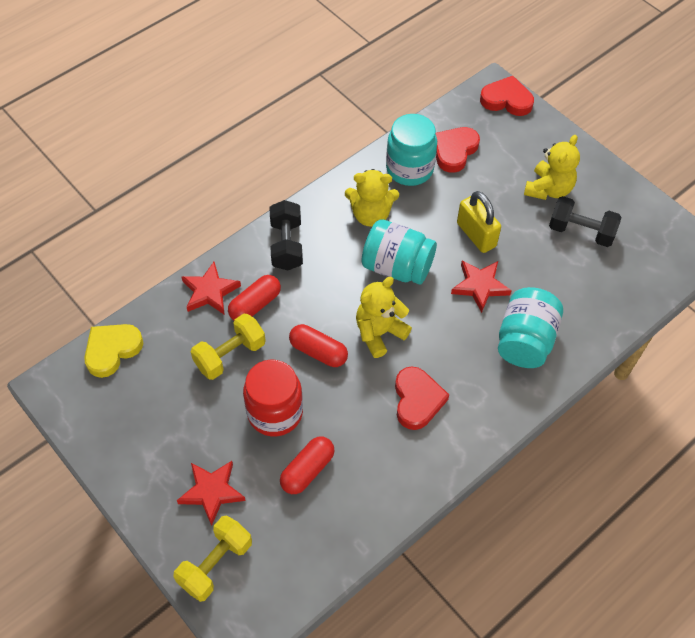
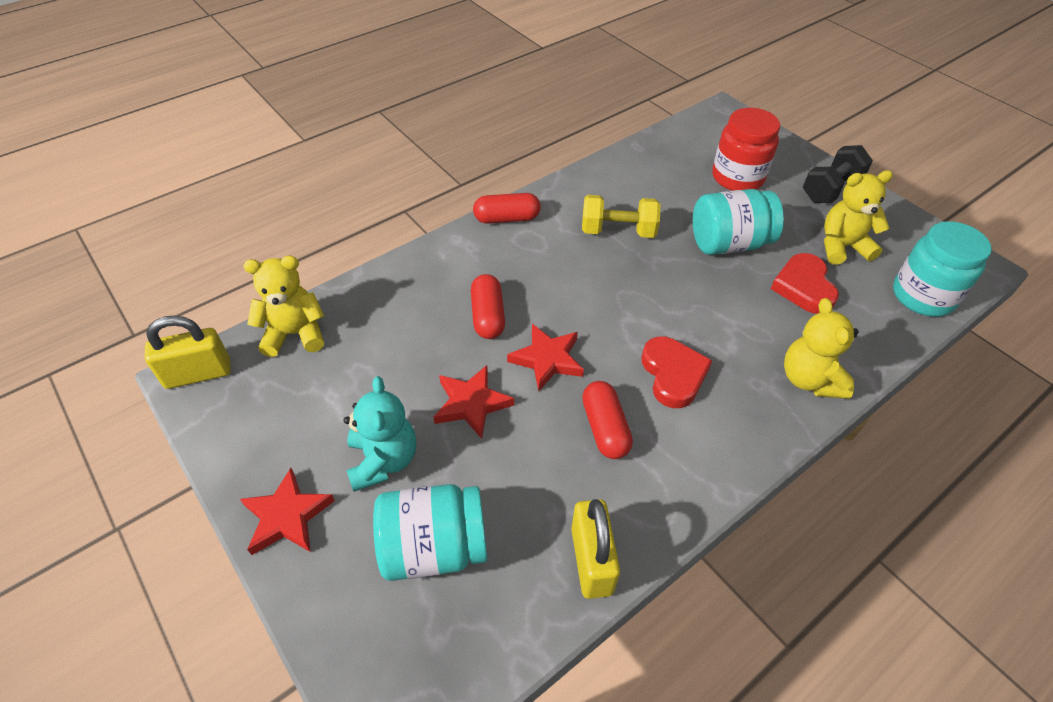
black dumbbell: 2 -> 1
red heart: 3 -> 2
turquoise teddy bear: 0 -> 1
yellow dumbbell: 2 -> 1
yellow heart: 1 -> 0
yellow padlock: 1 -> 2

